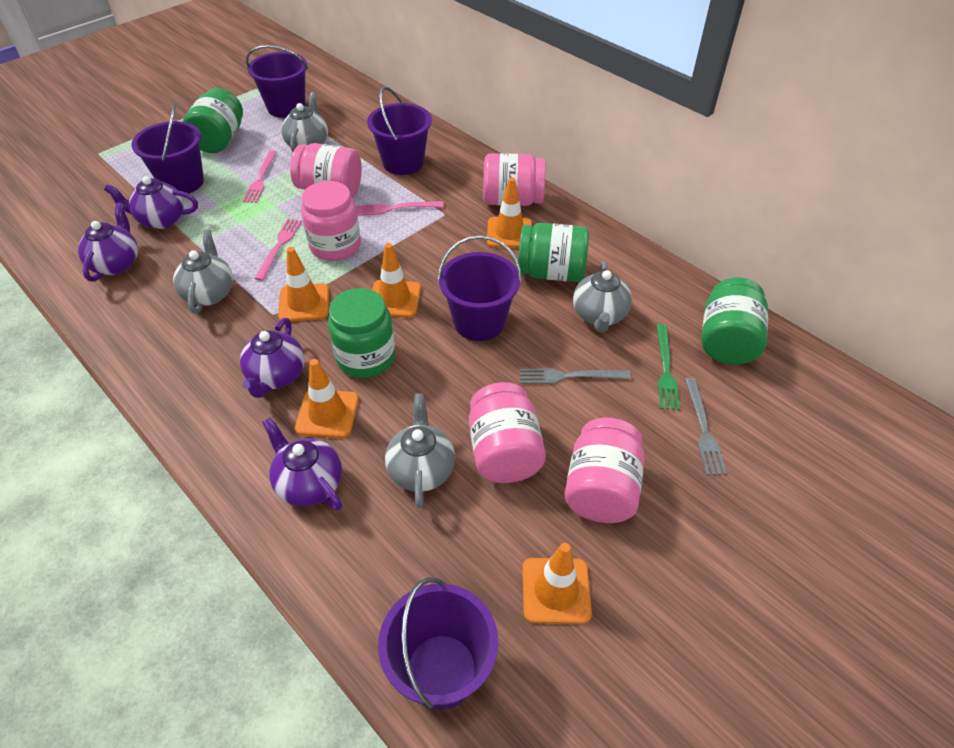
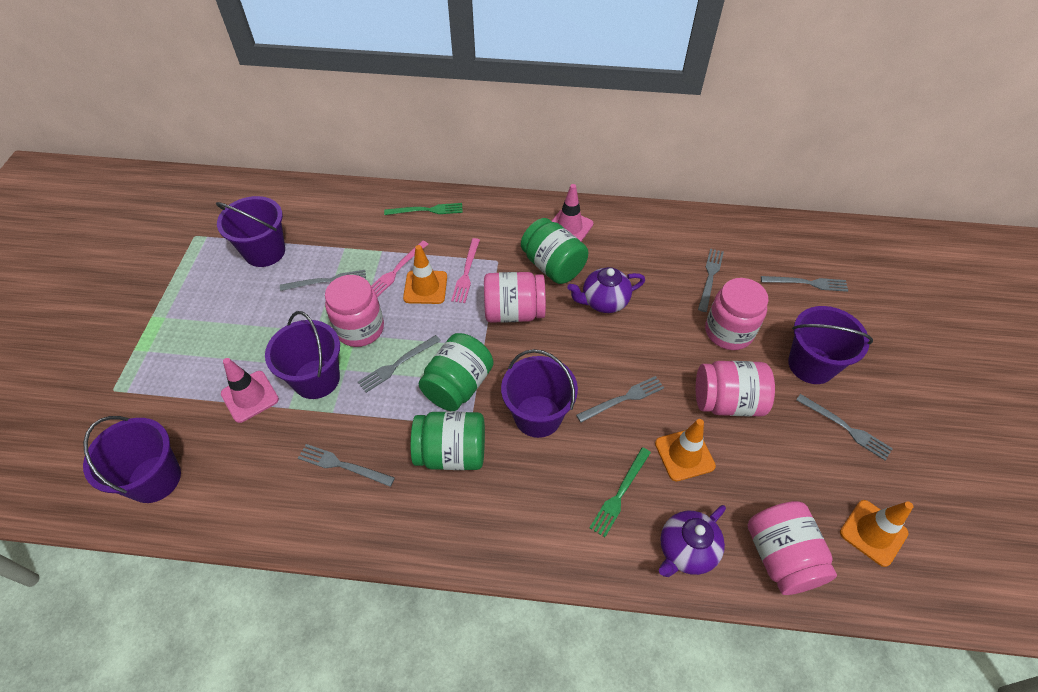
green fork: 1 -> 2
green jar: 4 -> 3
grey fork: 2 -> 7
grey teapot: 4 -> 0
orange traffic cone: 5 -> 3
pink fork: 3 -> 2
pink traffic cone: 0 -> 2
purple teapot: 4 -> 2

